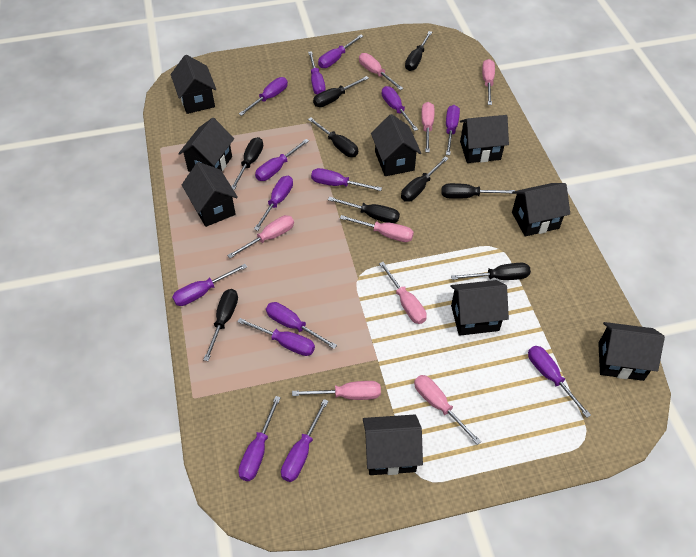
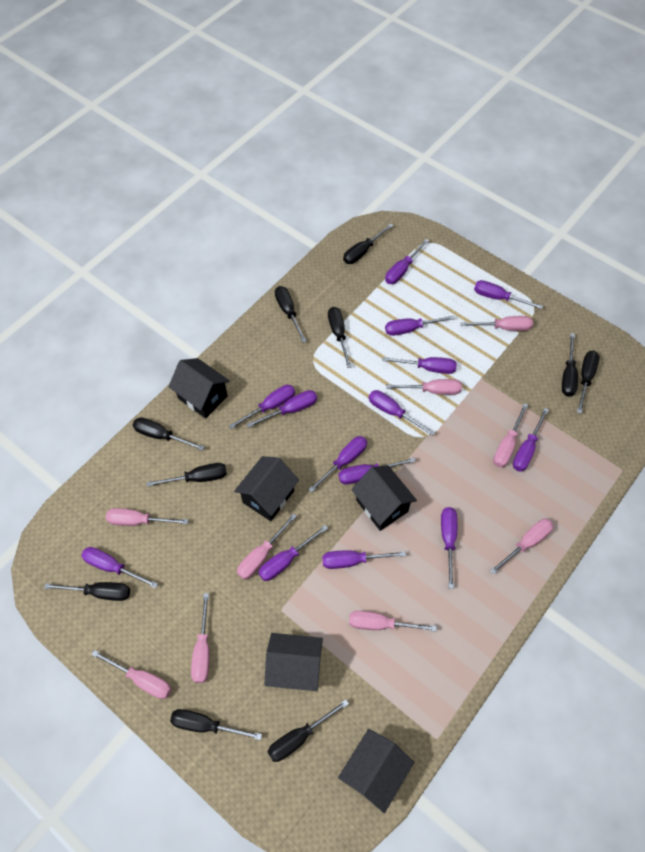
black house: 9 -> 5
black screwdriver: 9 -> 10
pink screwdriver: 8 -> 9

